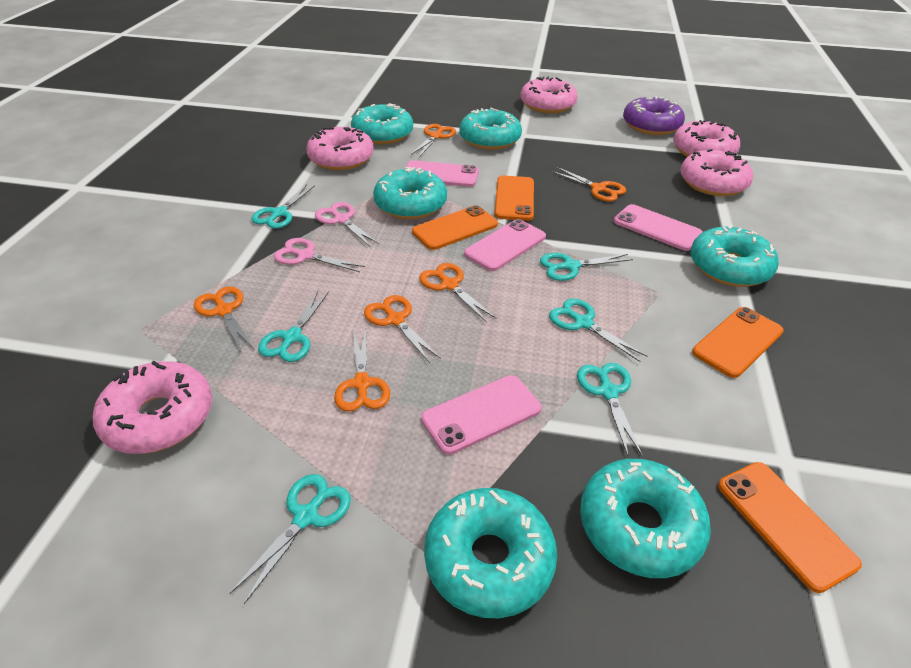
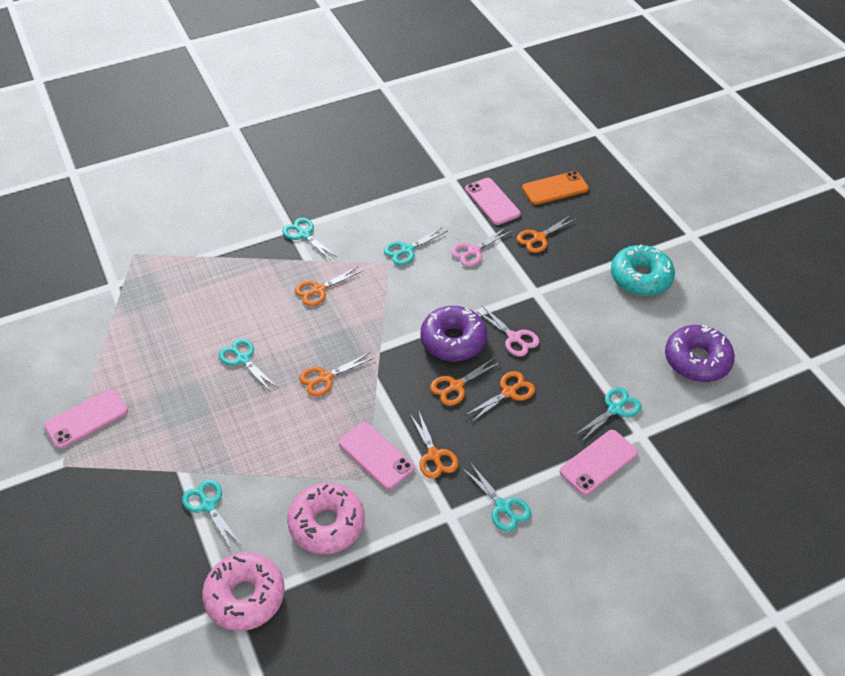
orange phone: 4 -> 1
pink donut: 5 -> 2
purple donut: 1 -> 2
turquoise donut: 6 -> 1

